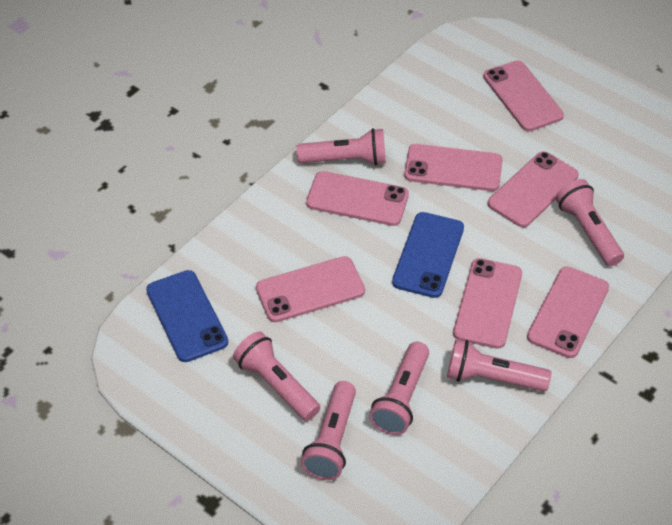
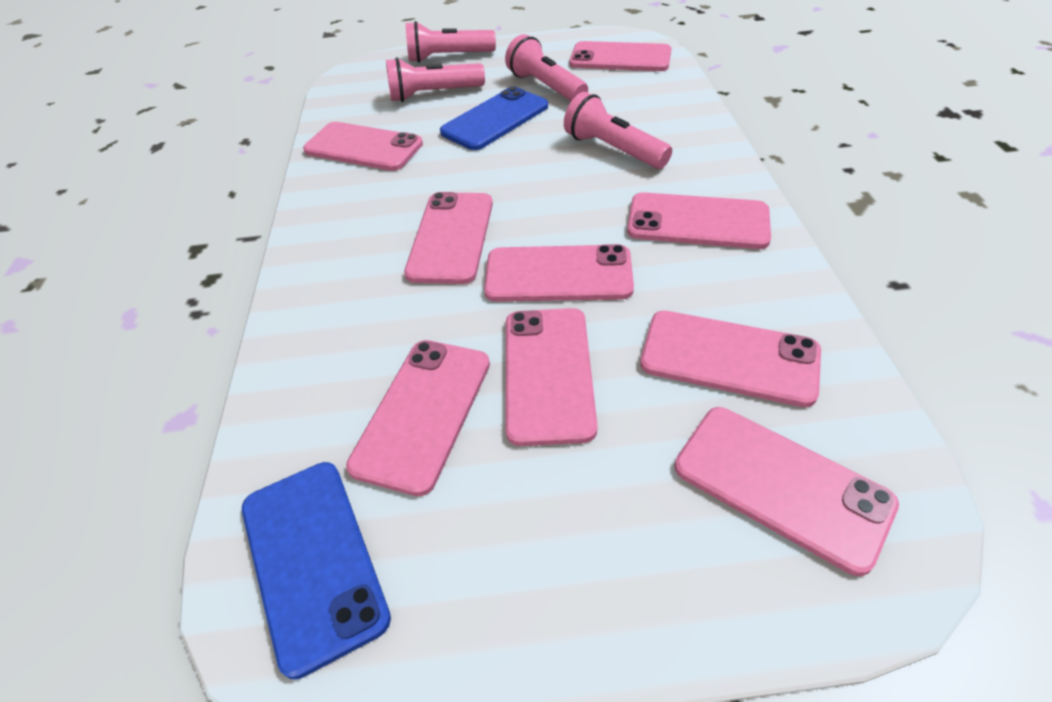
pink flashlight: 6 -> 4
pink phone: 7 -> 9

